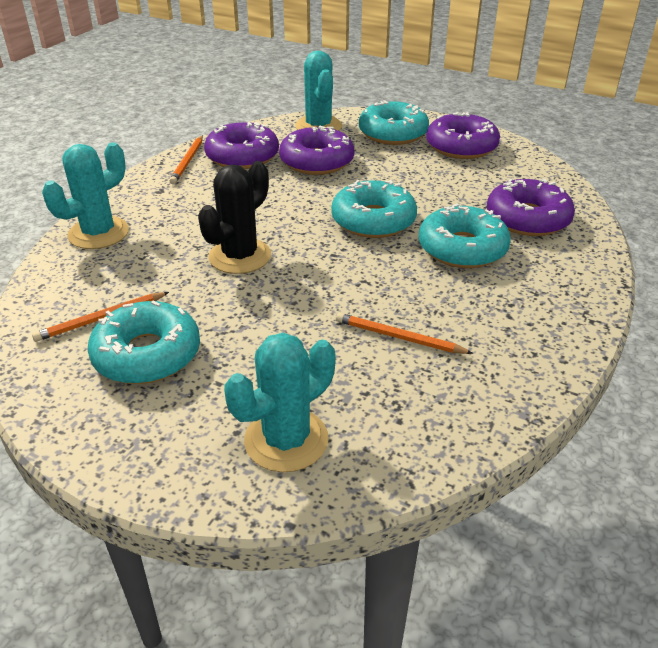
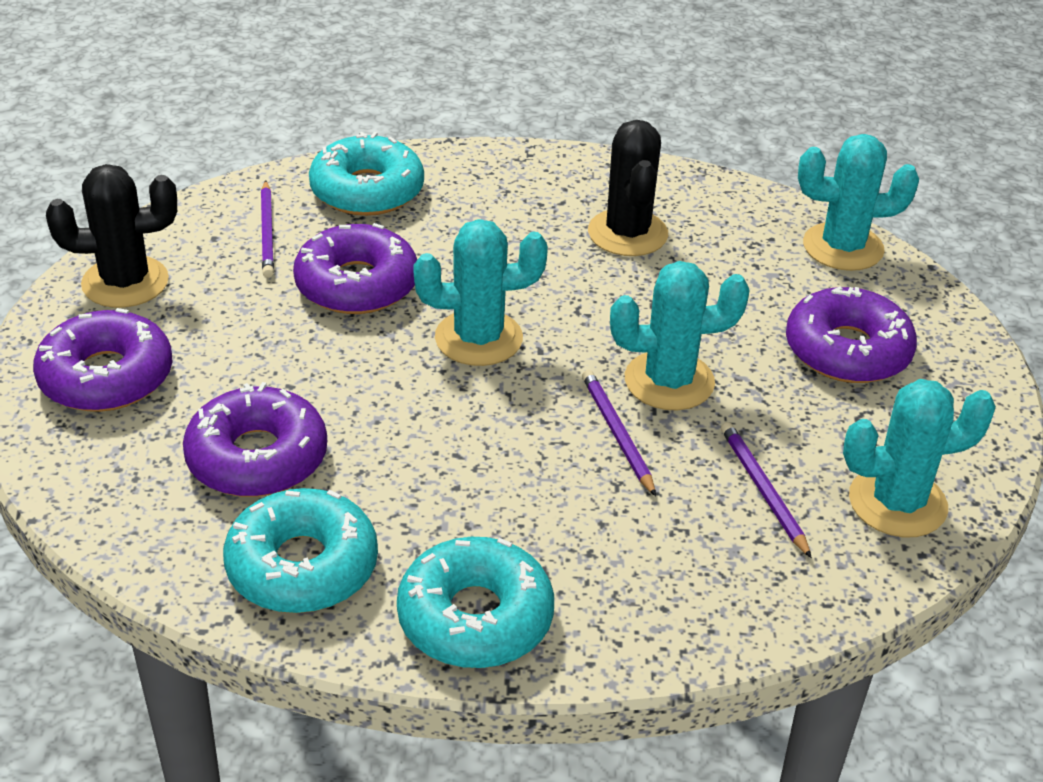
black cactus: 1 -> 2
orange pencil: 3 -> 0
purple pencil: 0 -> 3
turquoise cactus: 3 -> 4
turquoise donut: 4 -> 3

